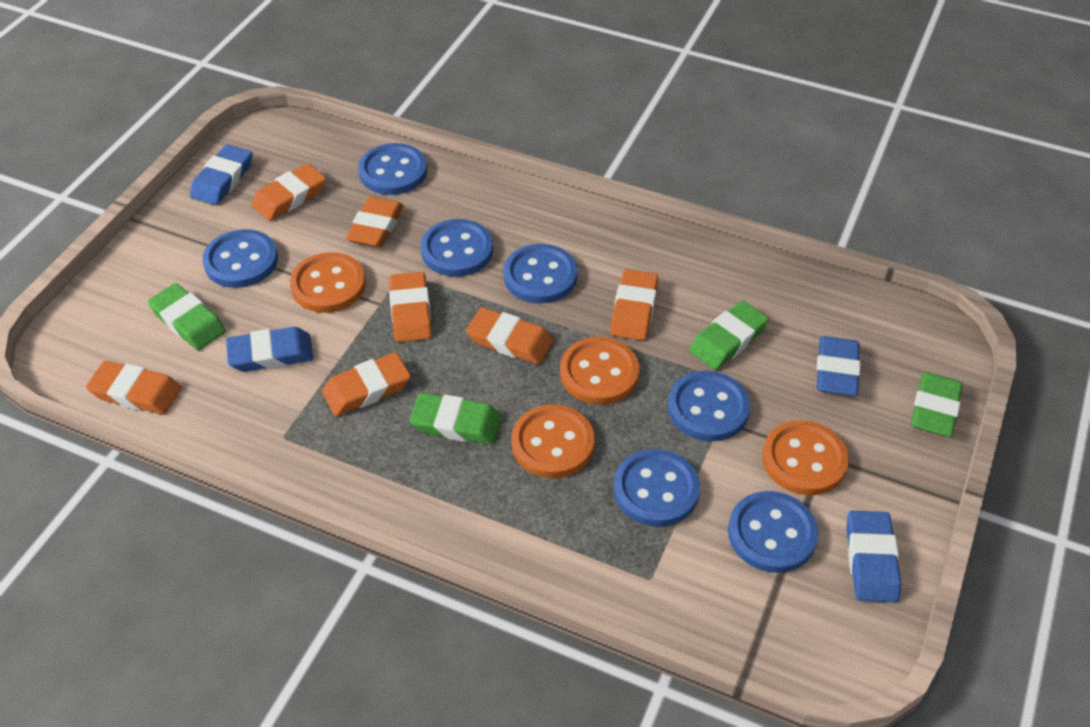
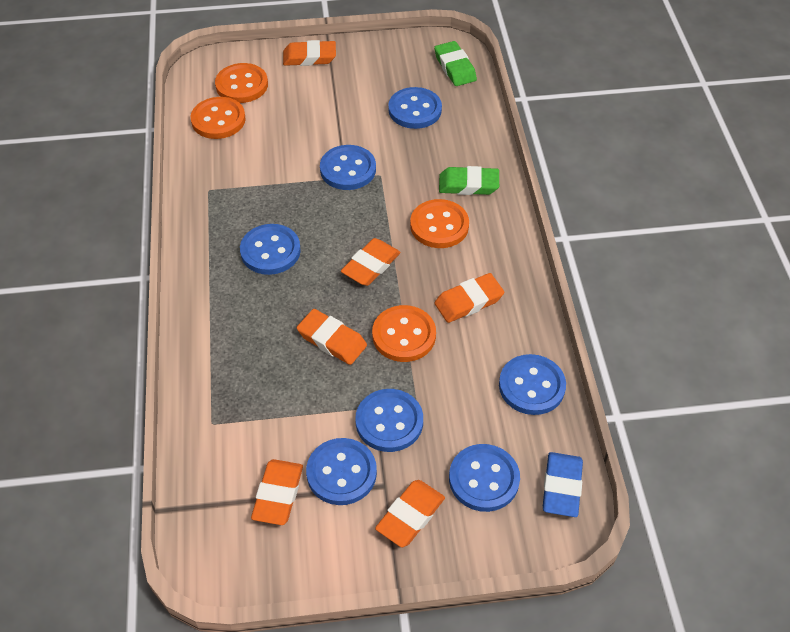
blue eraser: 4 -> 1
green eraser: 4 -> 2
orange eraser: 7 -> 6

